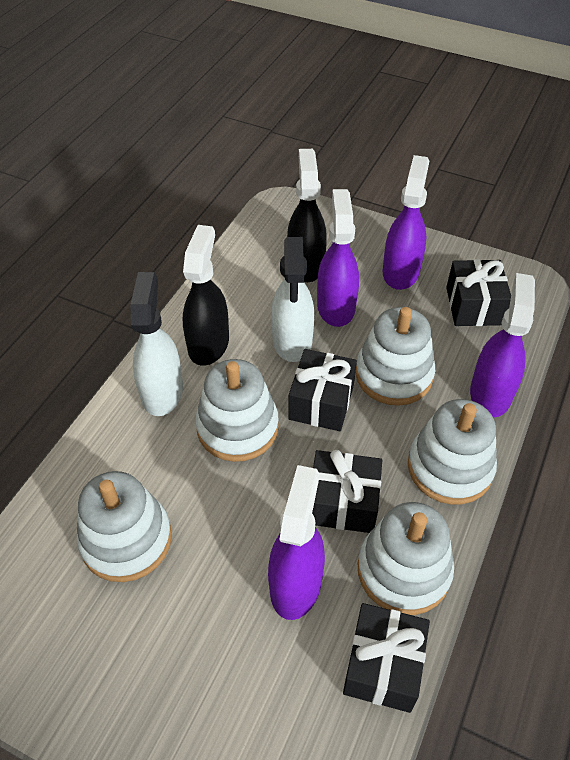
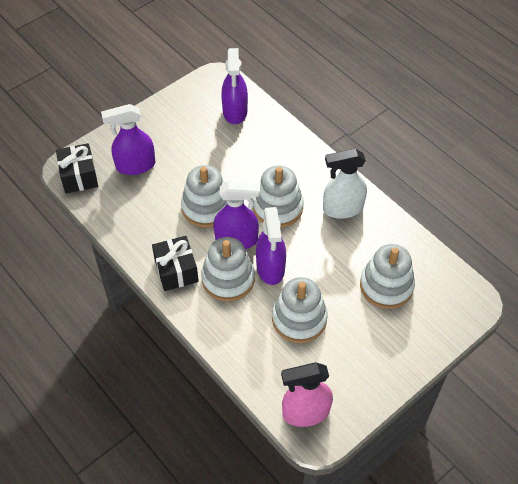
black gift: 4 -> 2
black spray bottle: 2 -> 0
pink spray bottle: 0 -> 1
white spray bottle: 2 -> 1

